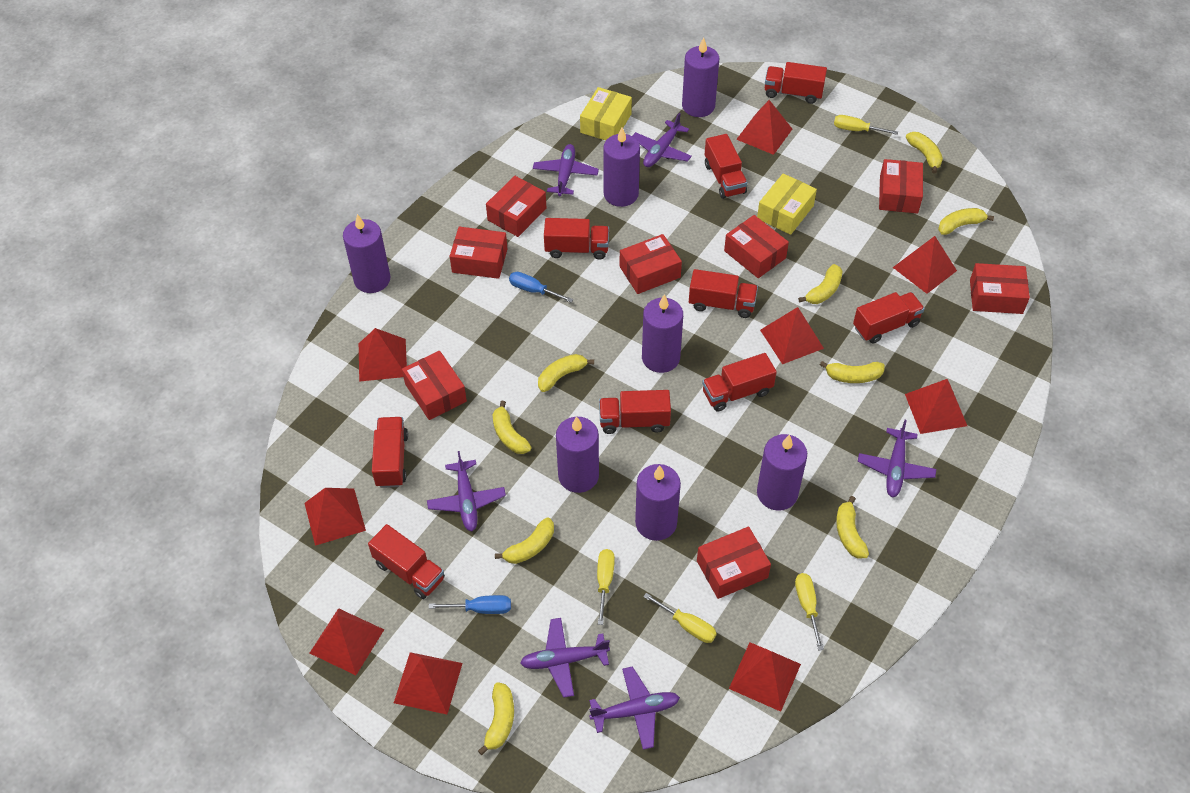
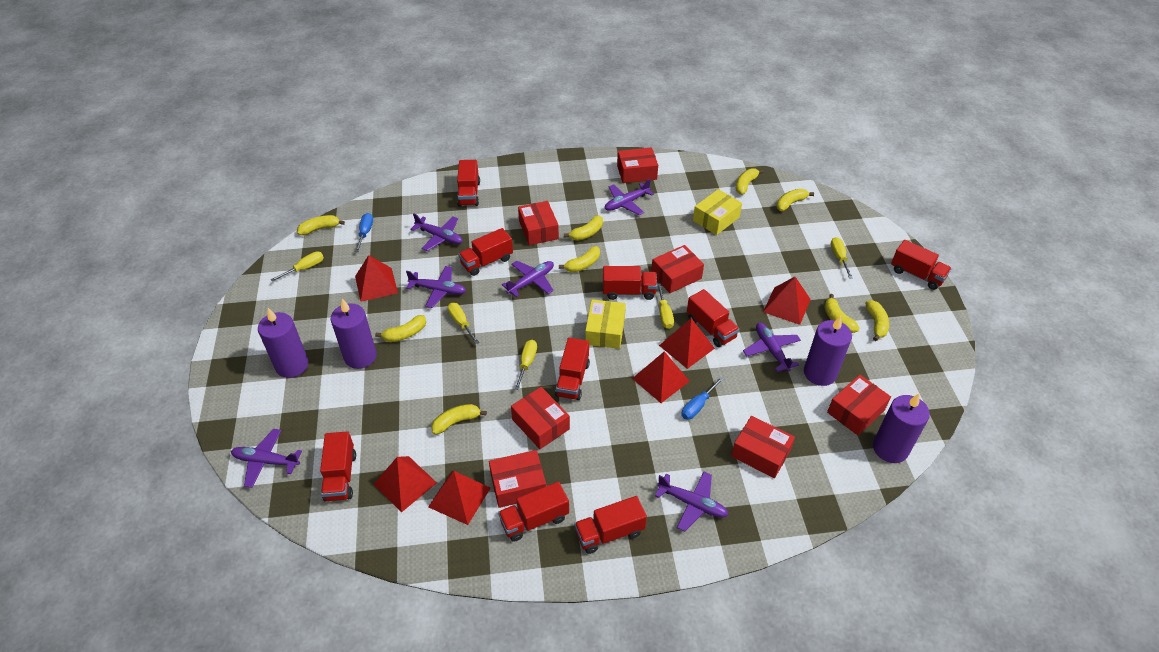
purple candle: 7 -> 4
purple plane: 6 -> 7
red box: 8 -> 7
red pyramid: 9 -> 6
yellow screwdriver: 4 -> 5

